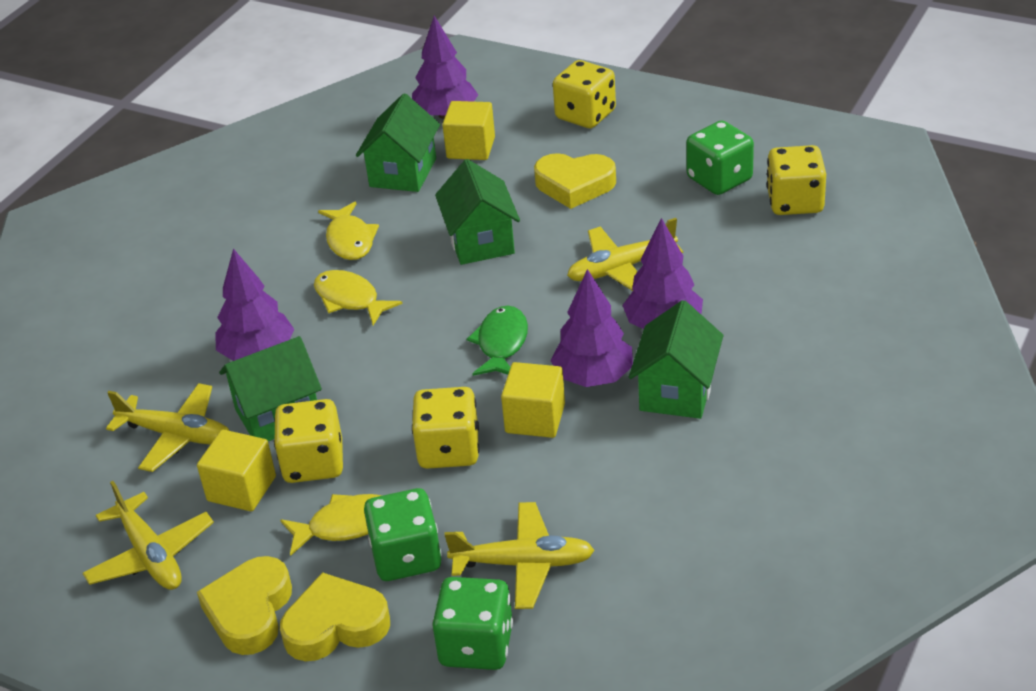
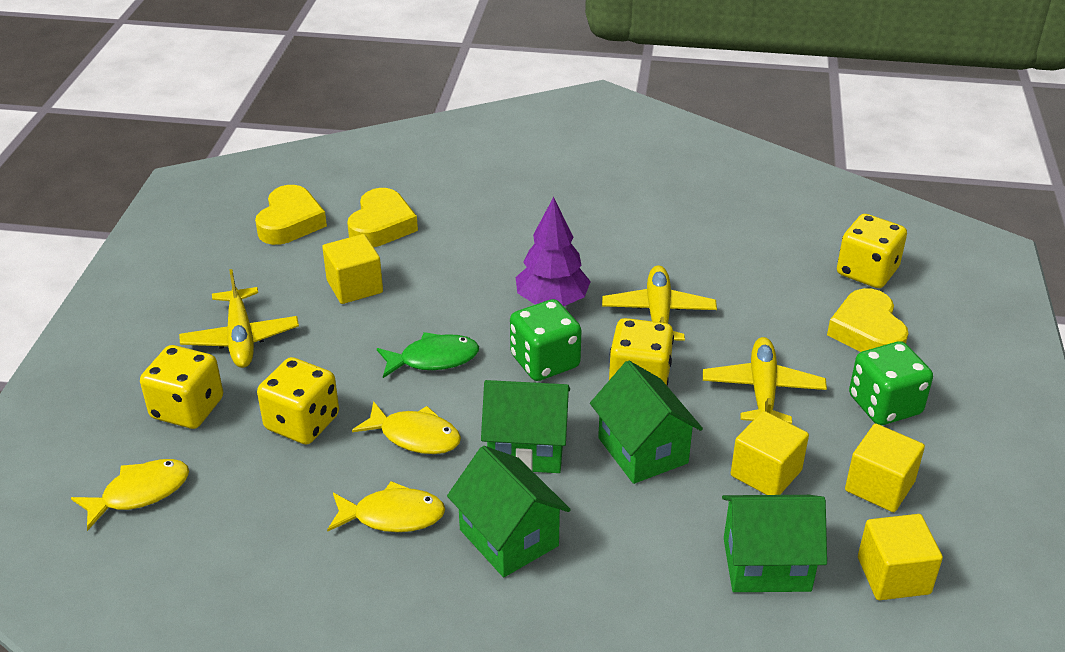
green dice: 3 -> 2
purple tree: 4 -> 1
yellow cube: 3 -> 4
yellow plane: 4 -> 3

